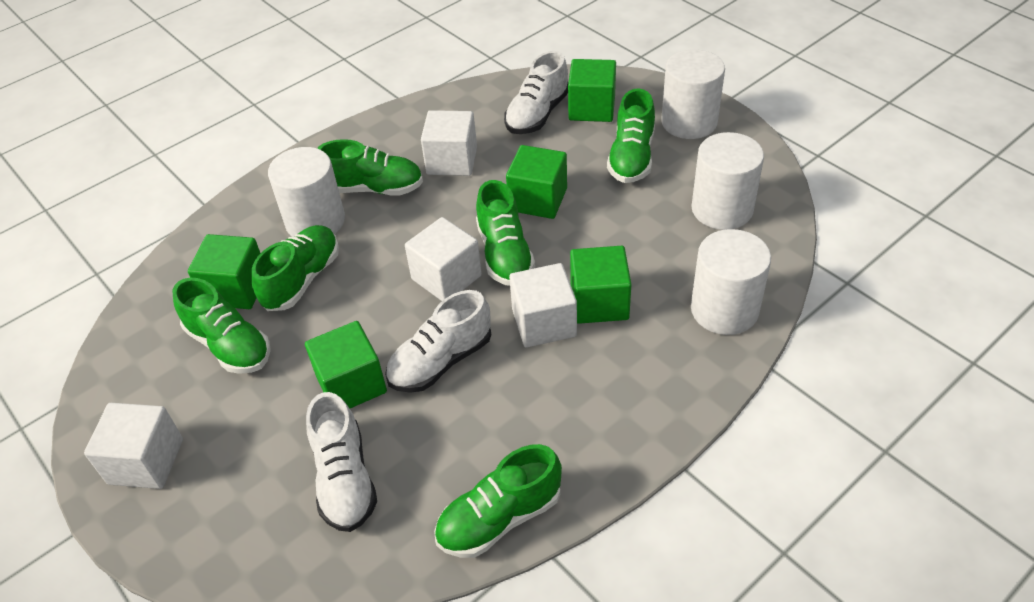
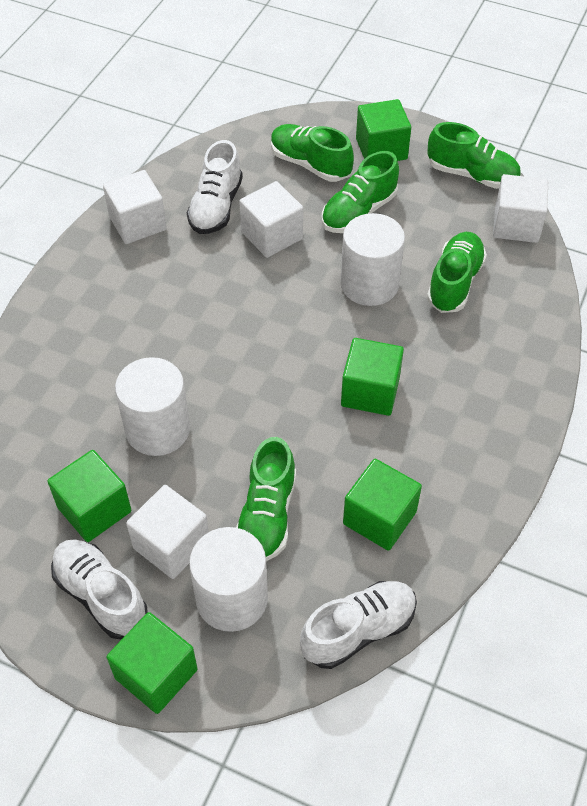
green shoe: 6 -> 5
white cylinder: 4 -> 3

